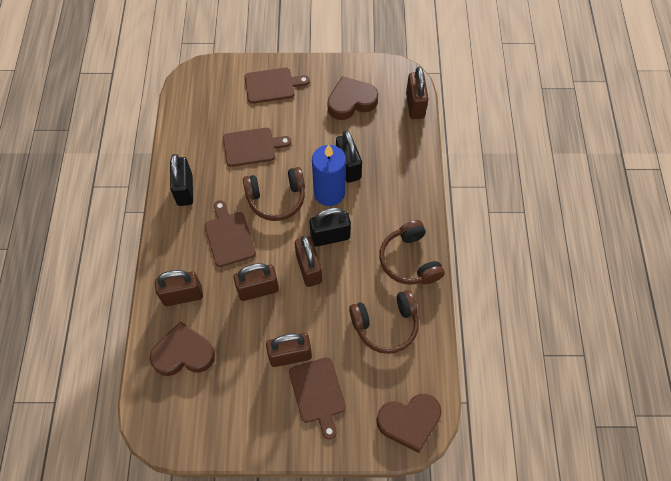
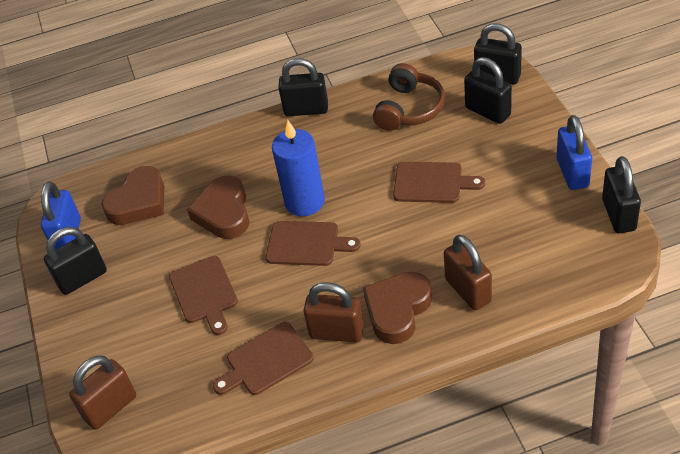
black padlock: 3 -> 5
blue padlock: 0 -> 2
brown headphones: 3 -> 1
brown padlock: 5 -> 3

